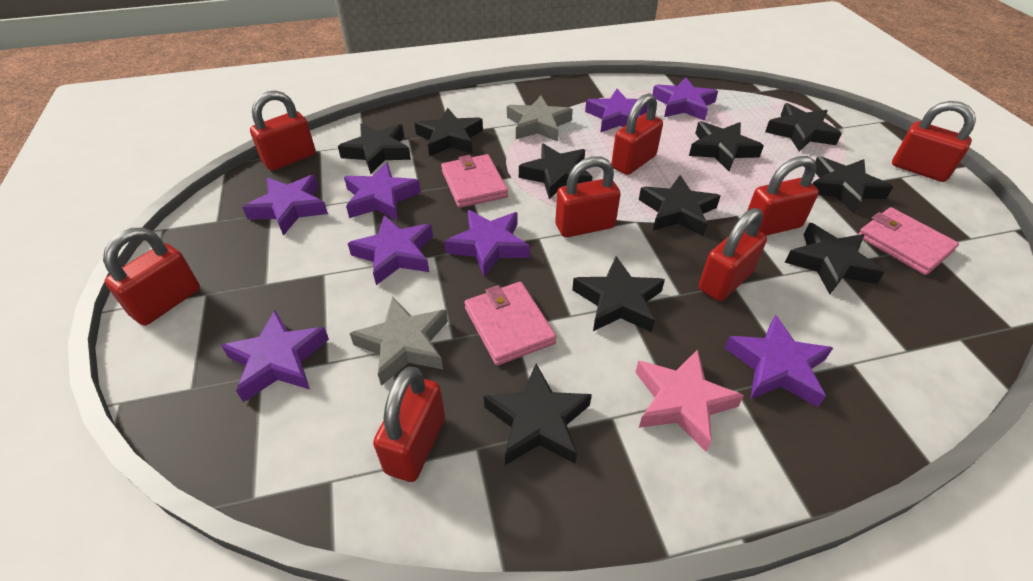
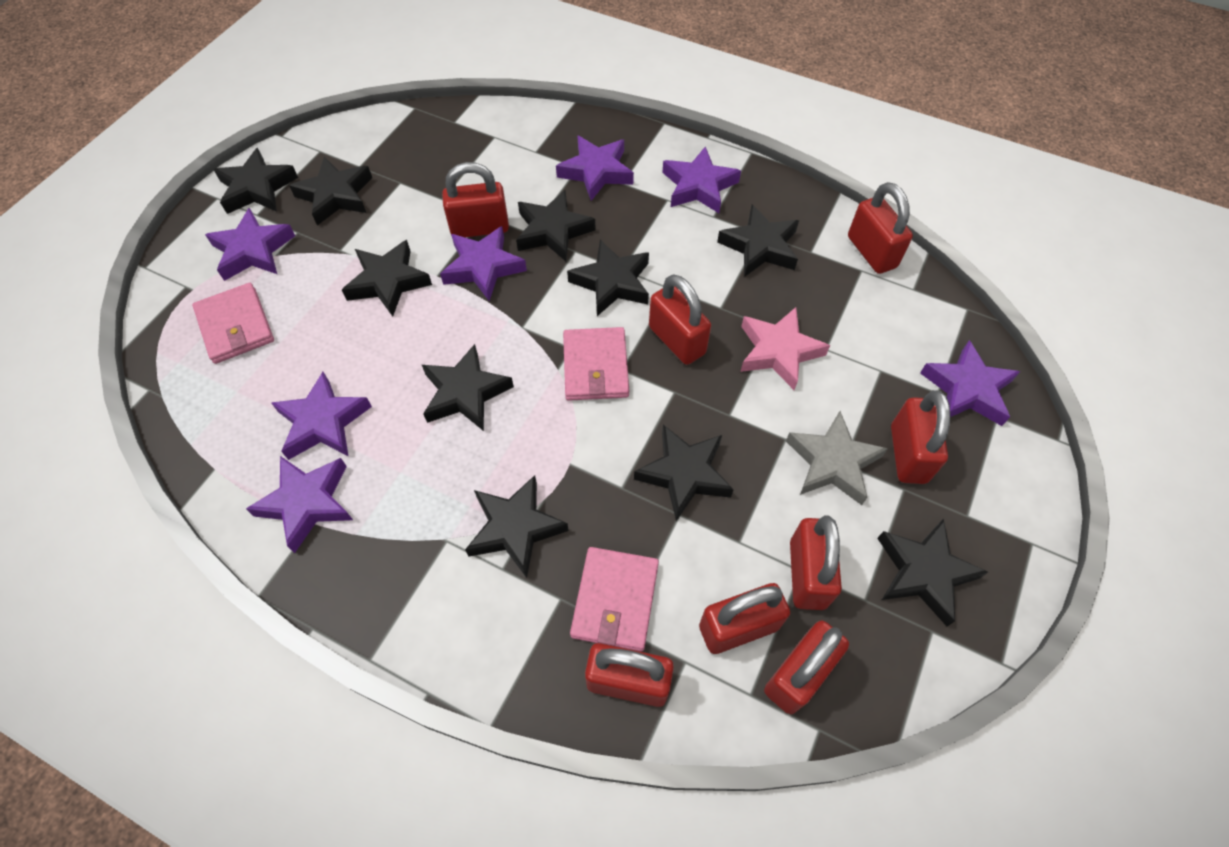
grey star: 2 -> 1
purple star: 8 -> 7

